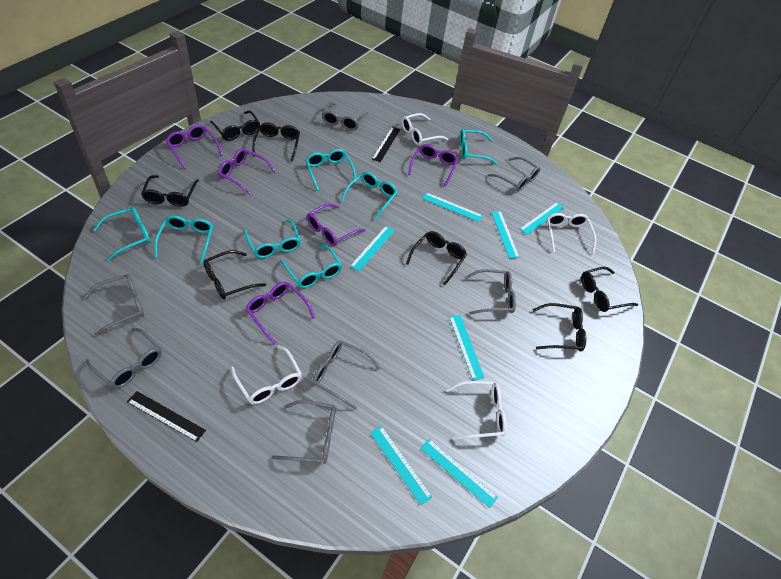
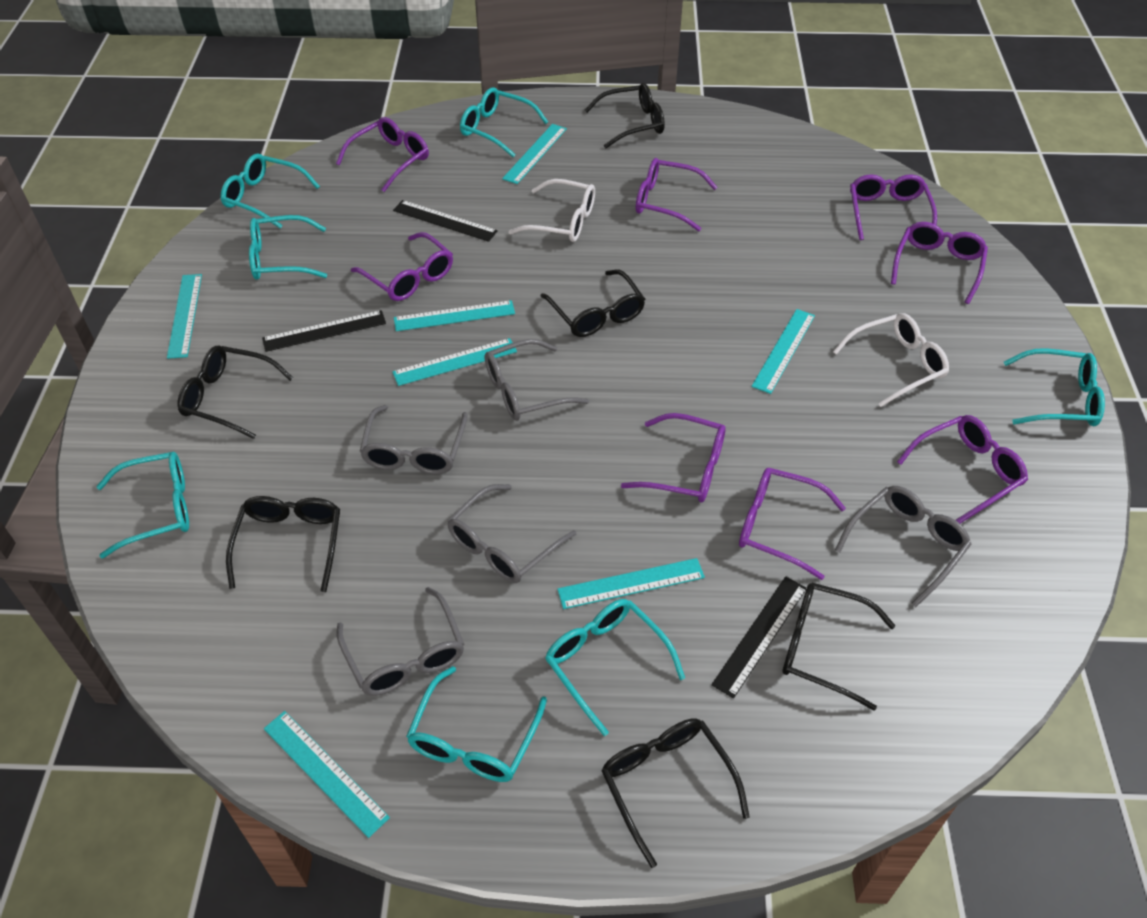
black glasses: 7 -> 6
black ruler: 2 -> 3
grey glasses: 7 -> 5
purple glasses: 5 -> 8
white glasses: 4 -> 2

